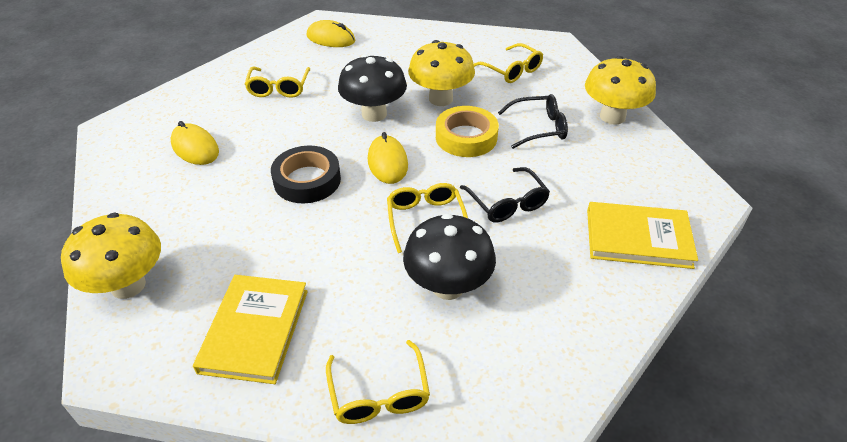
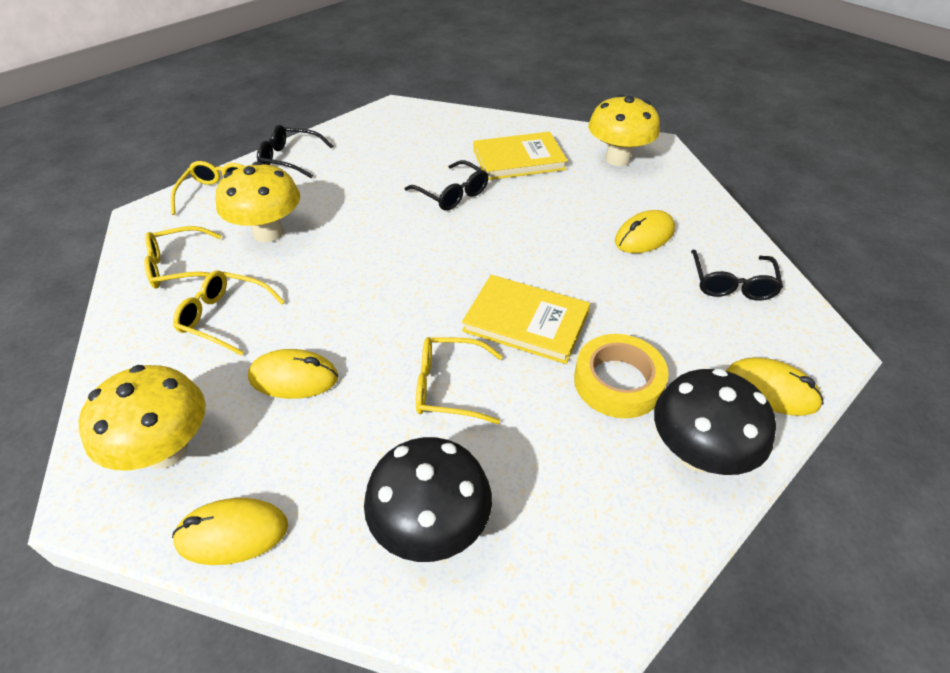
black glasses: 2 -> 3
black tape: 1 -> 0
yellow mouse: 3 -> 4

